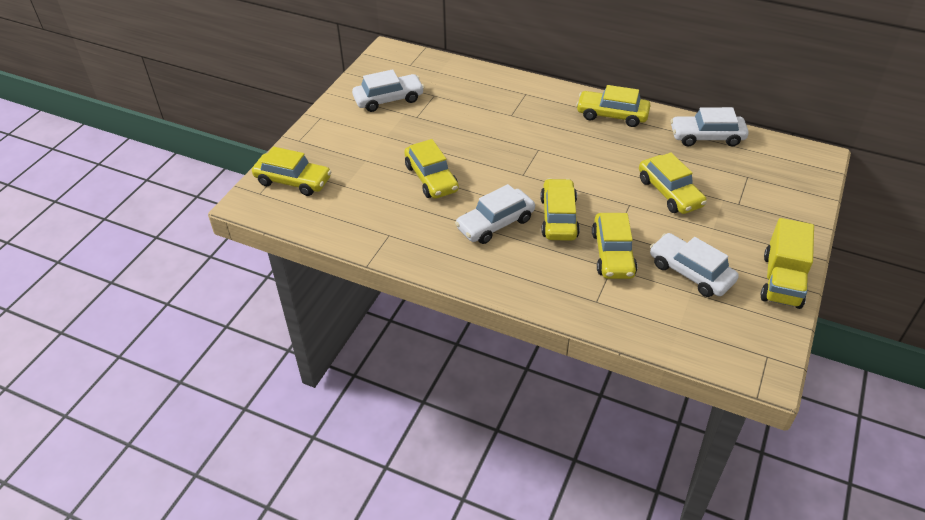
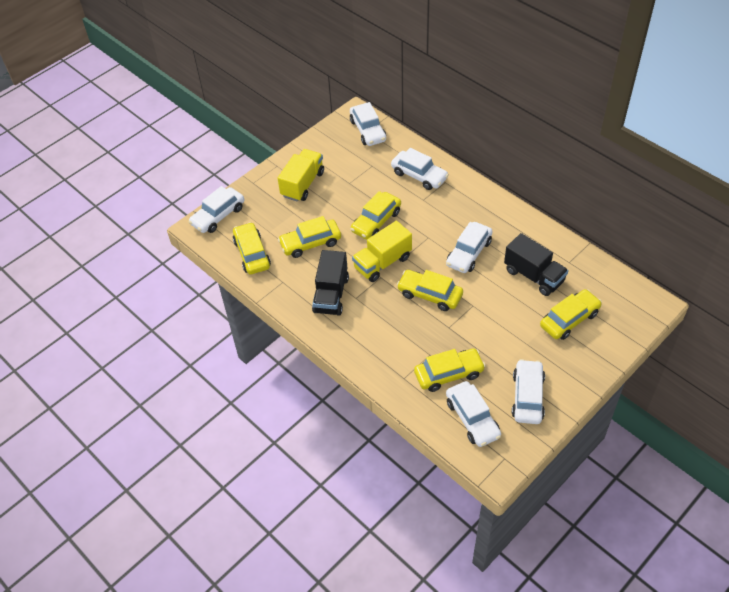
black truck: 0 -> 2
white car: 4 -> 6
yellow truck: 1 -> 2

